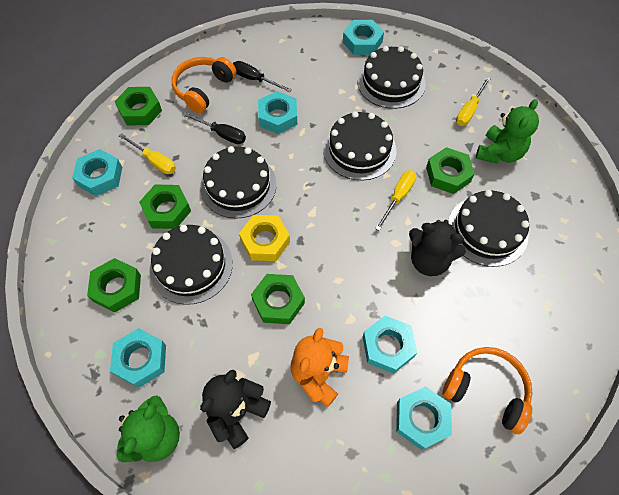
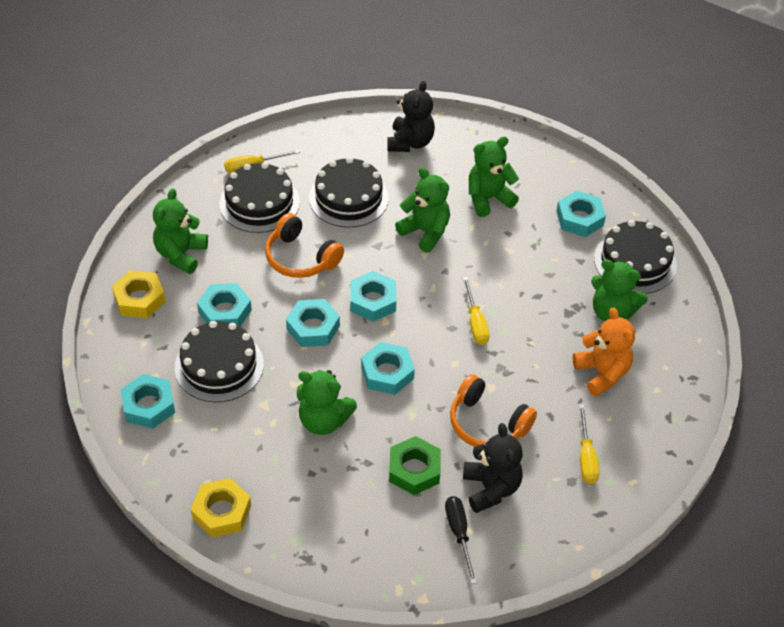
black cake: 5 -> 4
black screwdriver: 2 -> 1
green nut: 5 -> 1
green teddy bear: 2 -> 5
yellow nut: 1 -> 2

